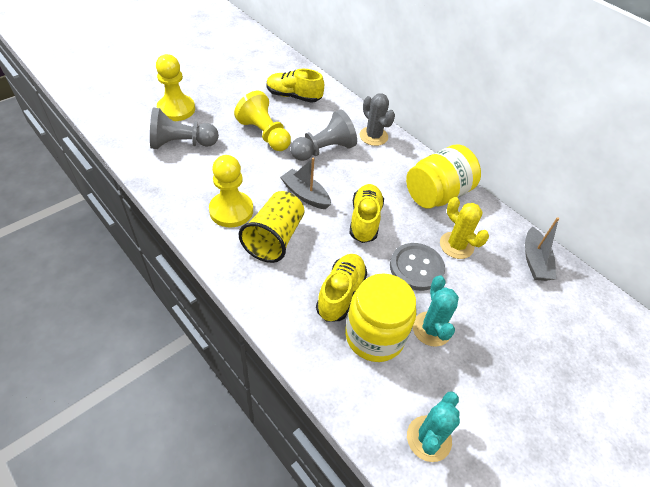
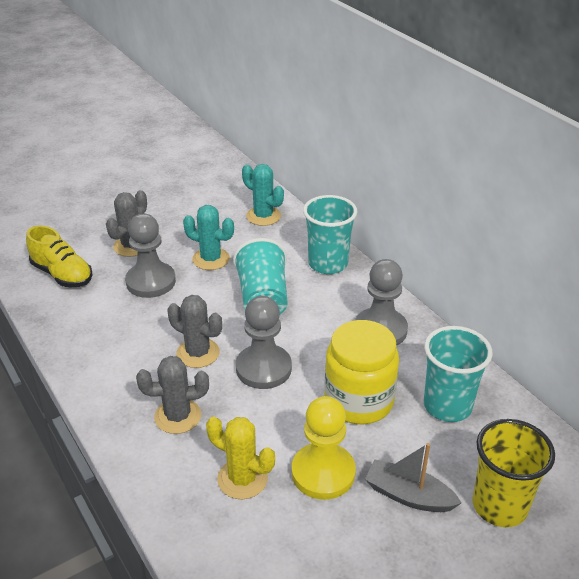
grey boat: 2 -> 1
grey button: 1 -> 0
grey cactus: 1 -> 3
grey pawn: 2 -> 3
turquoise cup: 0 -> 3
yellow jar: 2 -> 1
yellow pawn: 3 -> 1
yellow shoe: 3 -> 1

